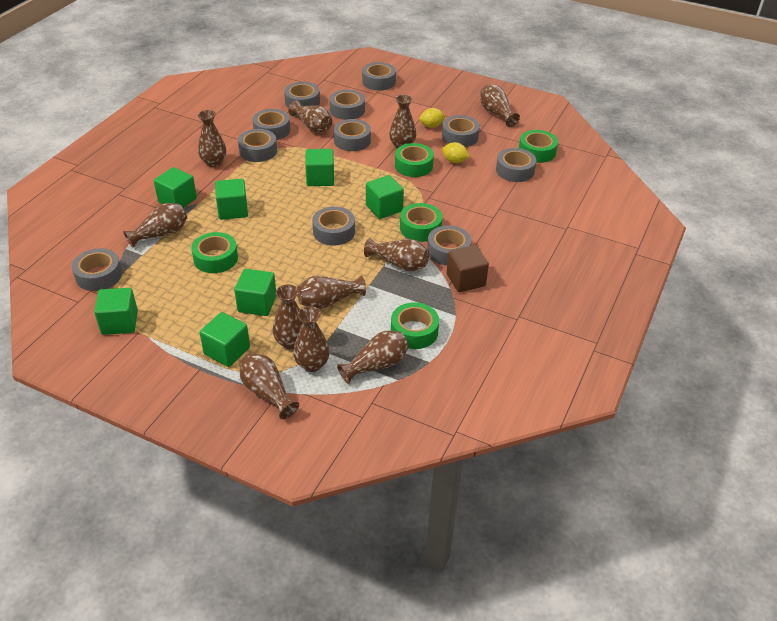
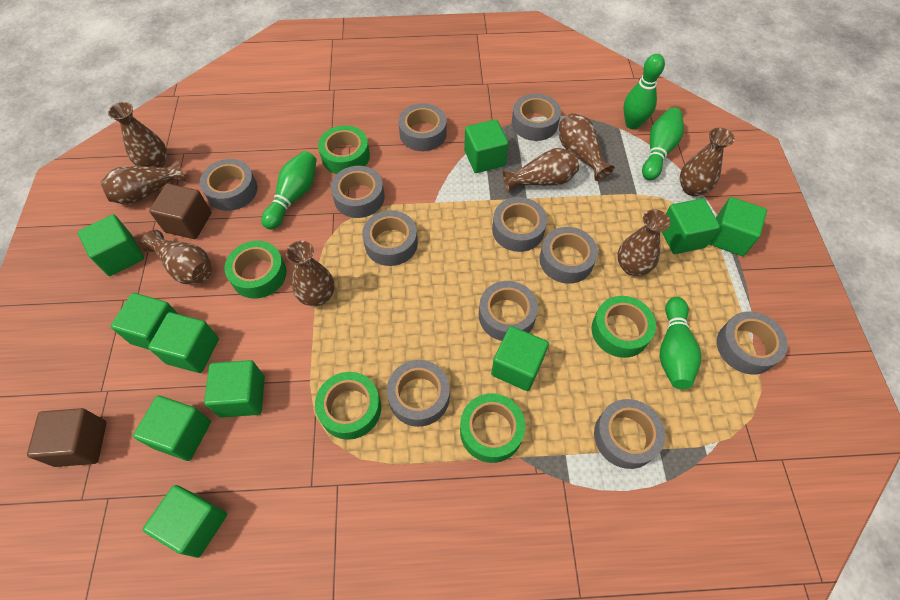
brown cube: 1 -> 2
brown vase: 11 -> 8
green bowling pin: 0 -> 4
green cube: 7 -> 10
yellow lemon: 2 -> 0

